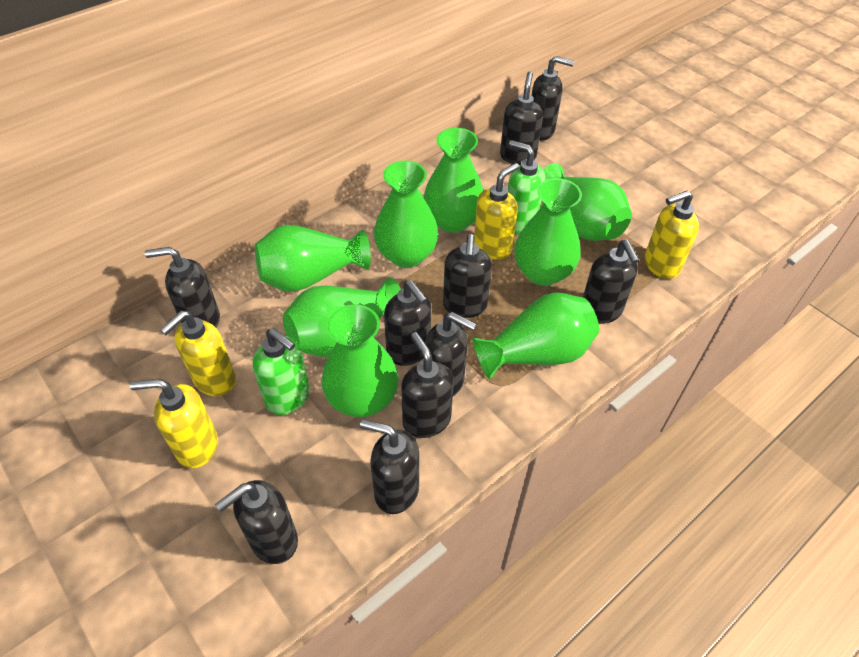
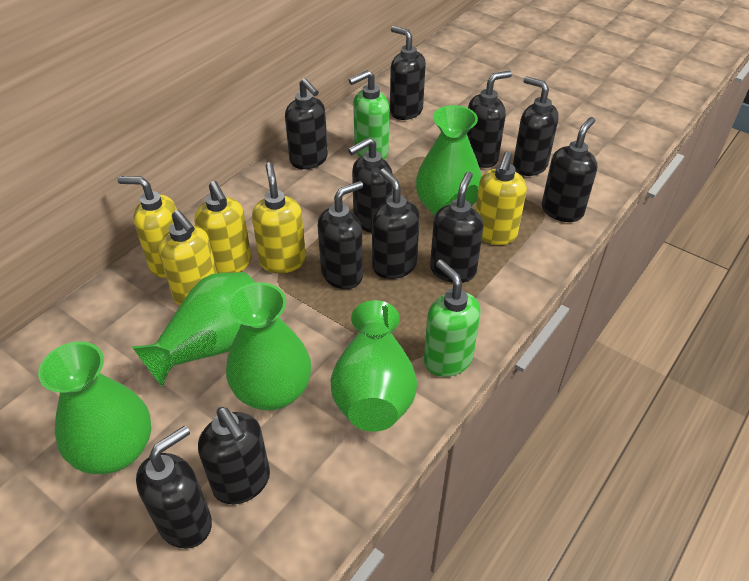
black soap dispenser: 10 -> 11
green vase: 8 -> 5
yellow soap dispenser: 4 -> 5

